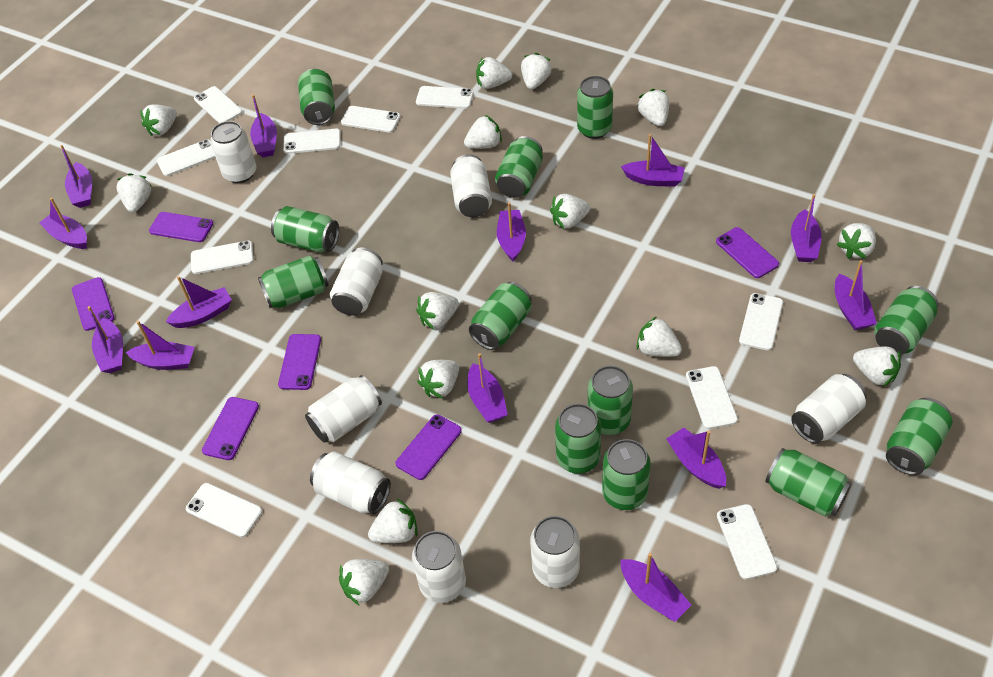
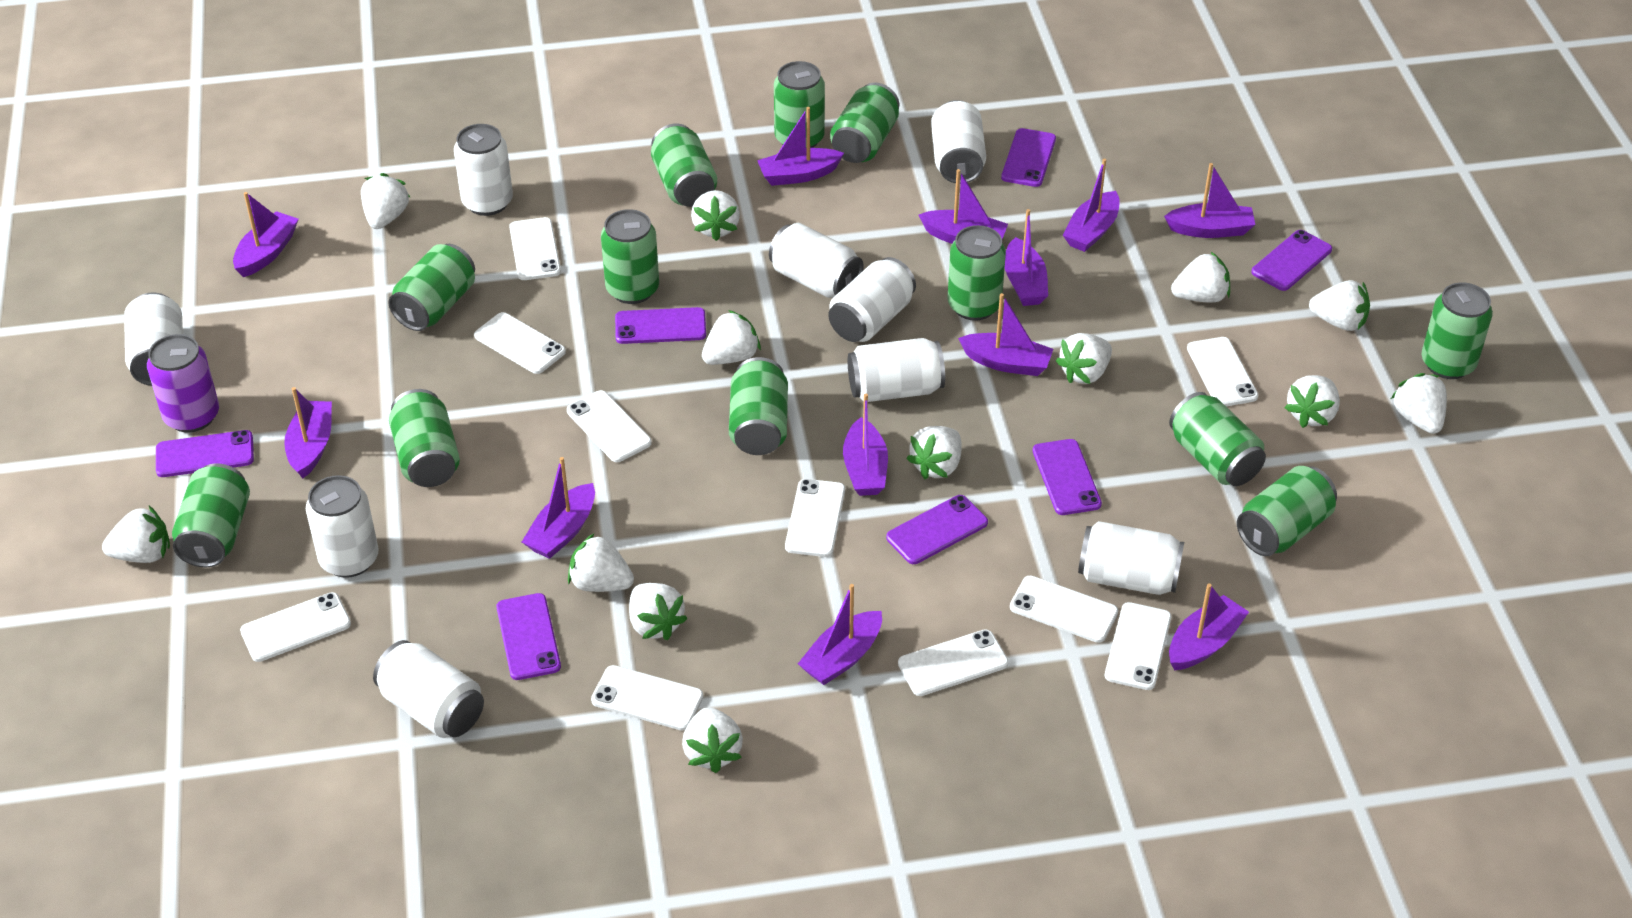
purple boat: 13 -> 12
purple can: 0 -> 1
purple phone: 6 -> 7
white can: 8 -> 9
white strawberry: 14 -> 13

